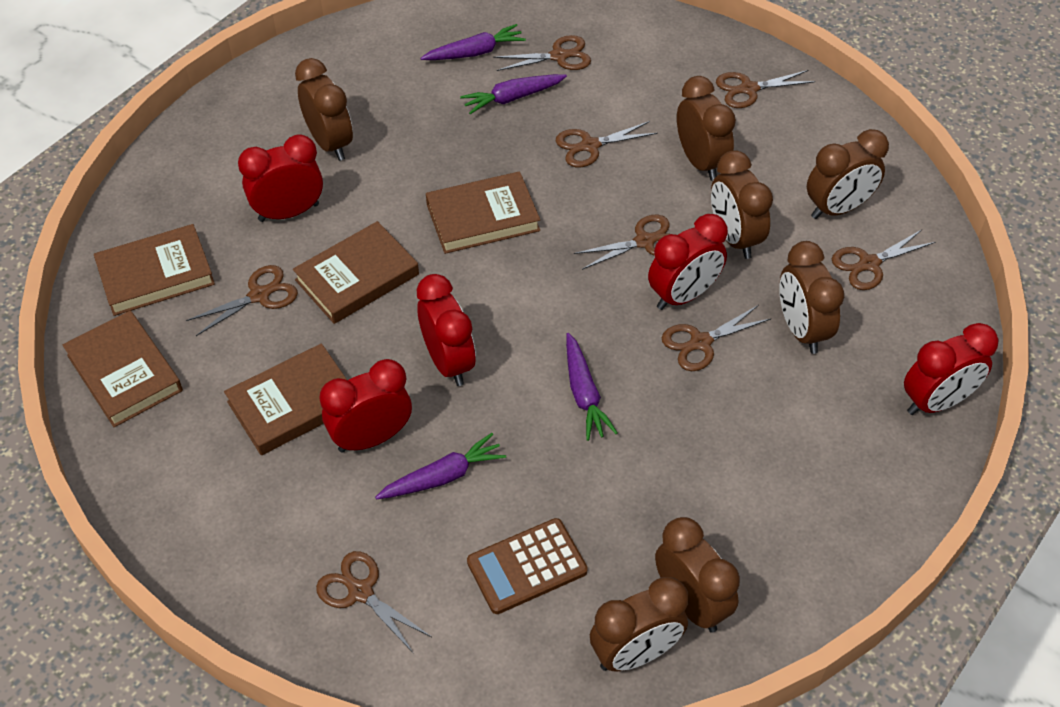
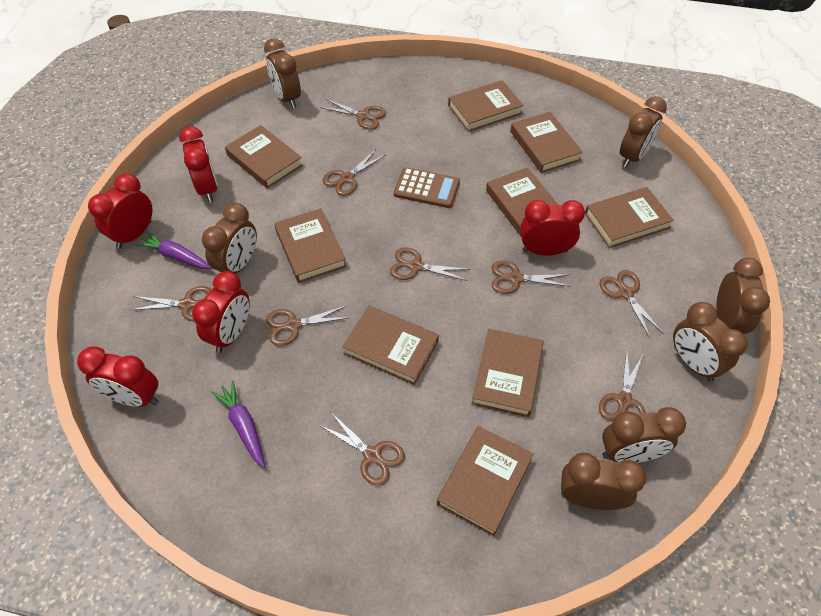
brown book: 5 -> 9
brown scissors: 8 -> 9
purple carrot: 4 -> 2

